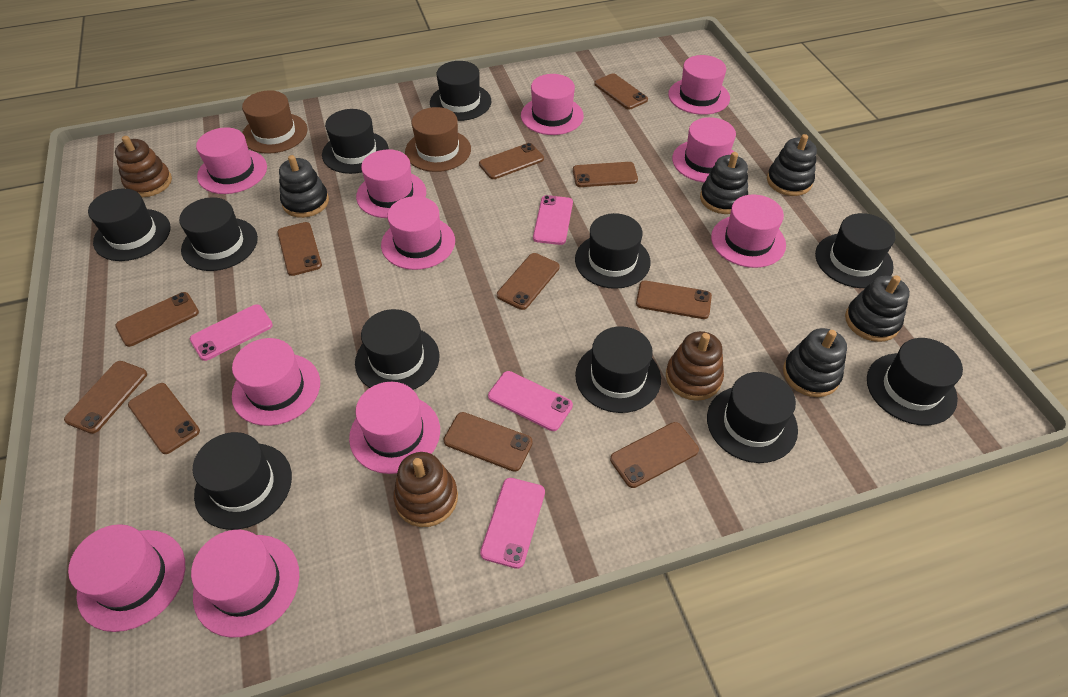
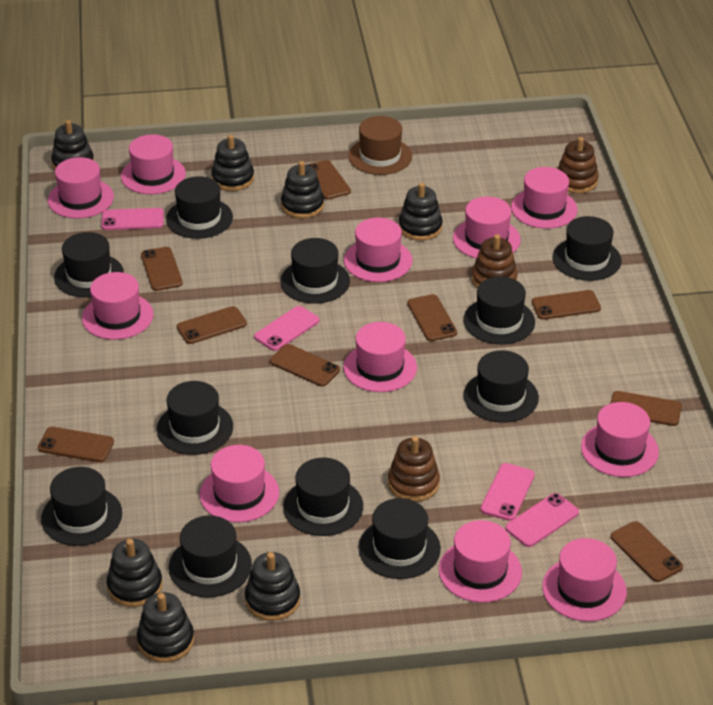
black stacking toy: 5 -> 7
brown hat: 2 -> 1
brown phone: 11 -> 9

